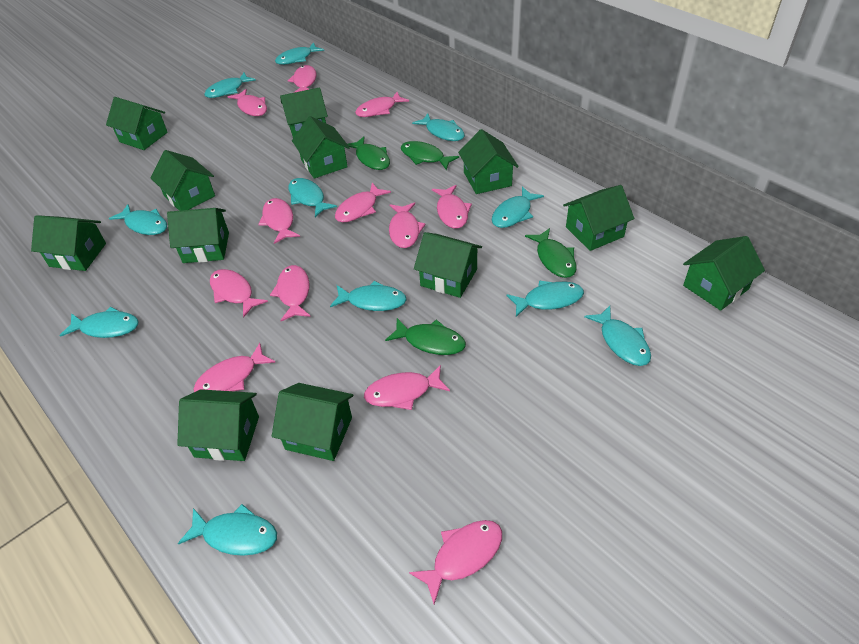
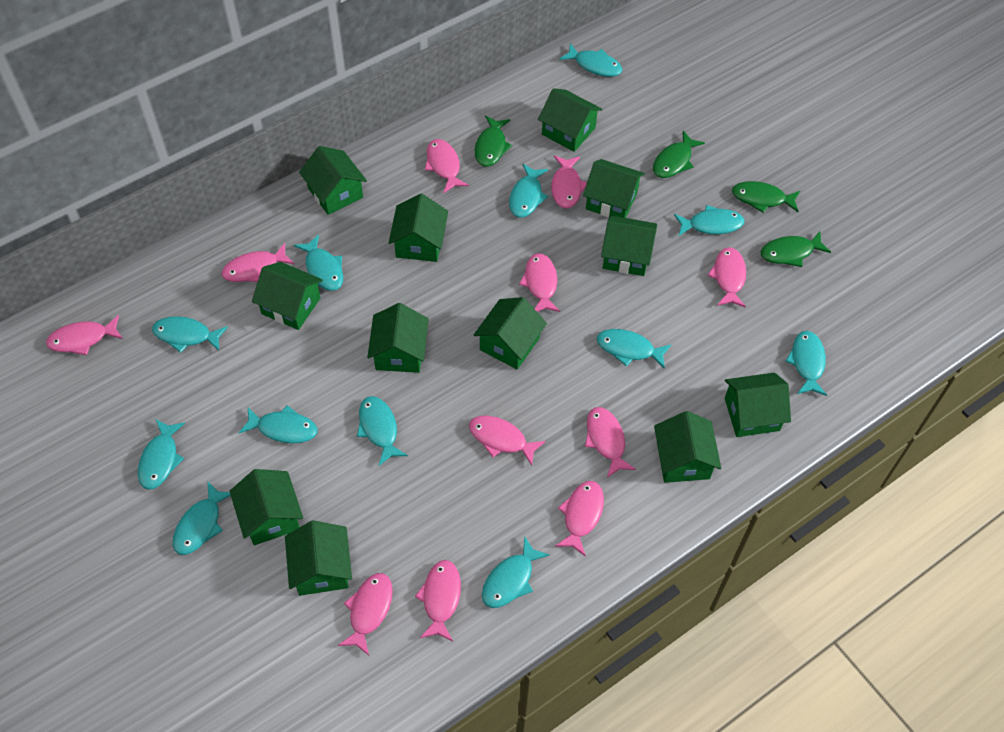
pink fish: 12 -> 11
turquoise fish: 11 -> 12

